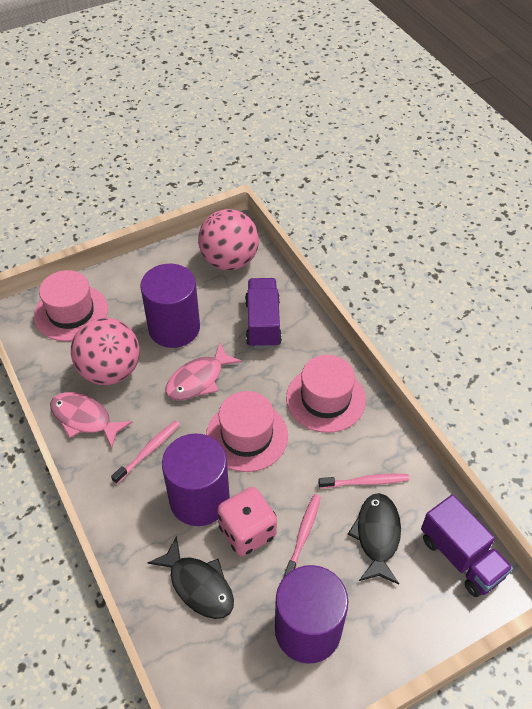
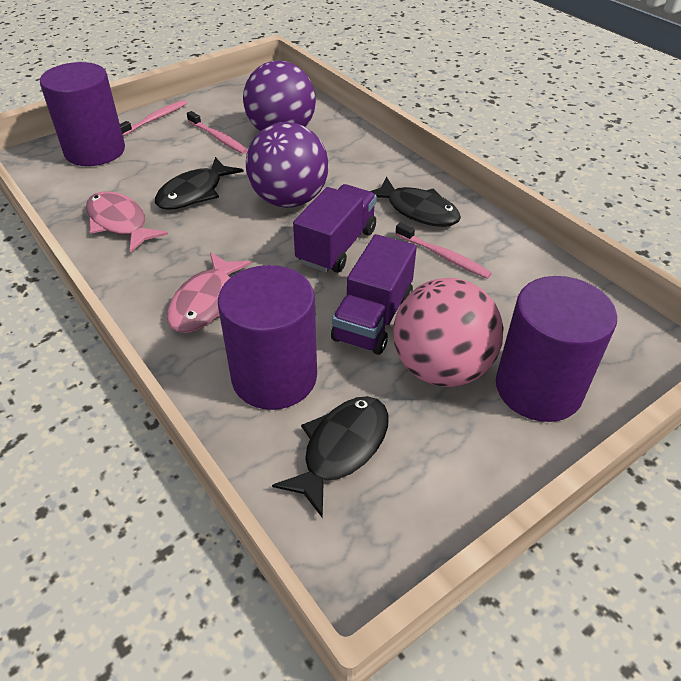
black fish: 2 -> 3
pink ball: 2 -> 1
pink dice: 1 -> 0
pink hat: 3 -> 0
purple ball: 0 -> 2

